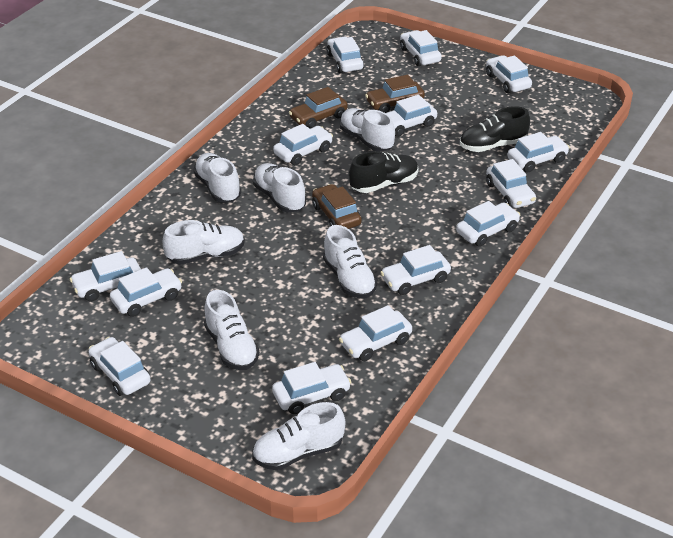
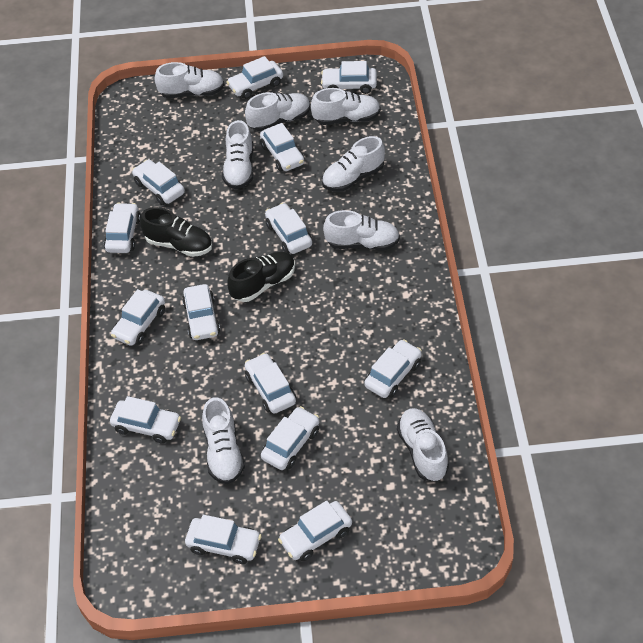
brown car: 3 -> 0
white shoe: 7 -> 8

